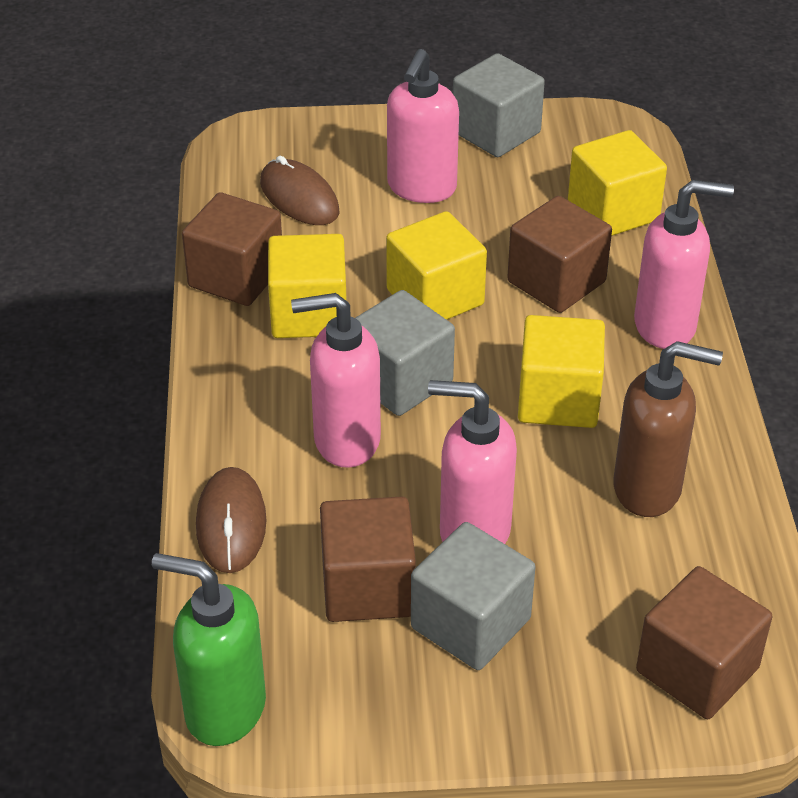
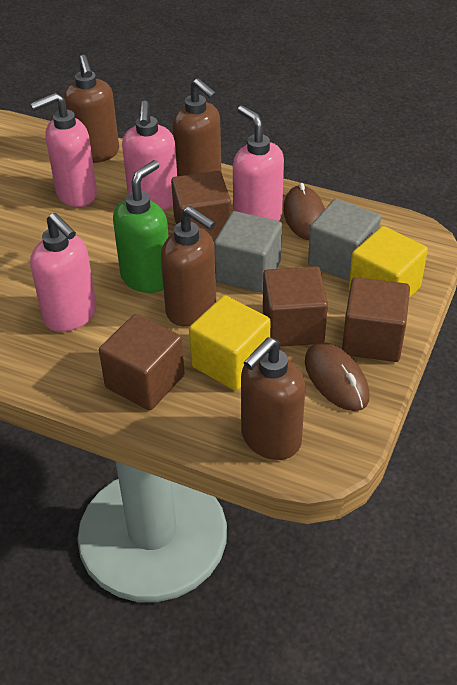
brown soap dispenser: 1 -> 4
grey cube: 3 -> 2
yellow cube: 4 -> 2

